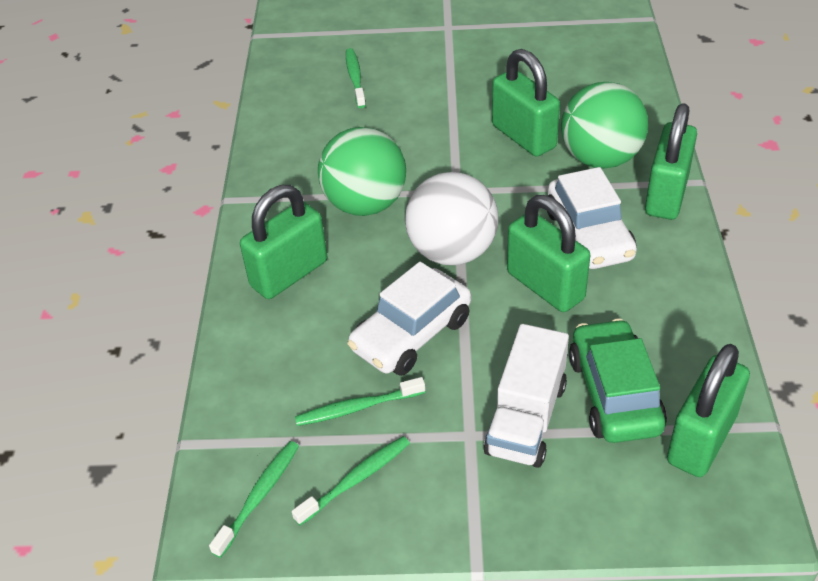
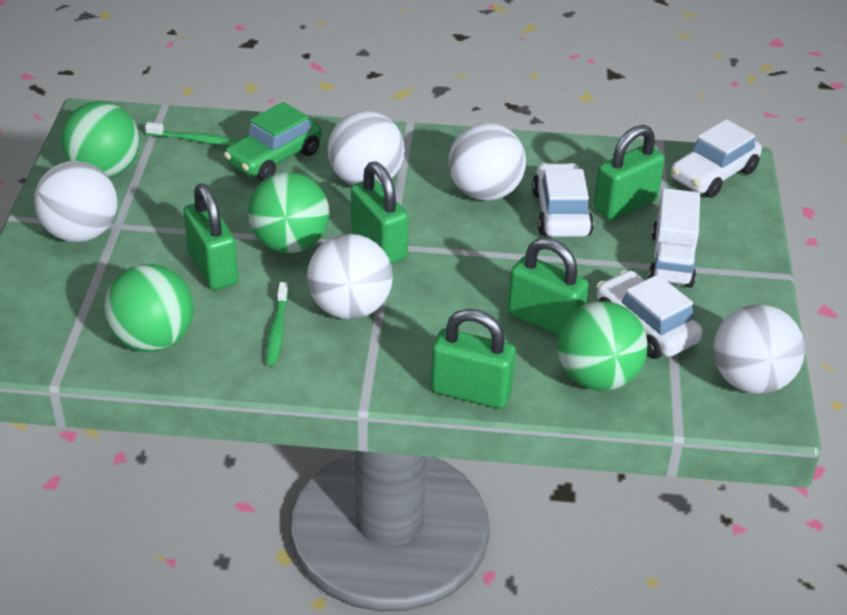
green ball: 2 -> 4
green toothbrush: 4 -> 2
white ball: 1 -> 5
white car: 2 -> 3

